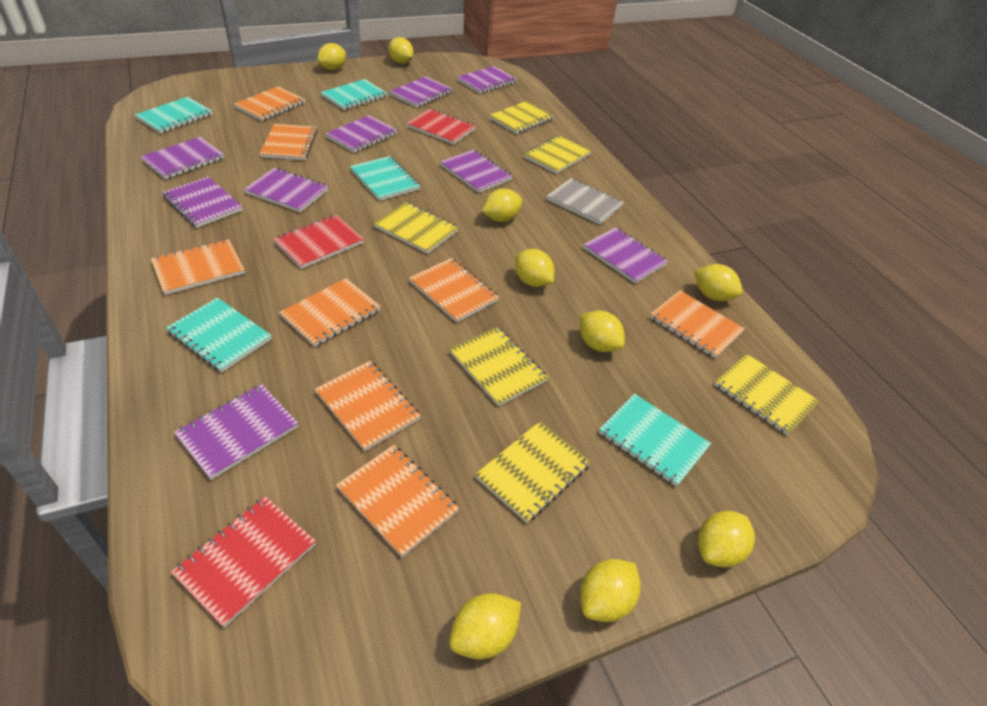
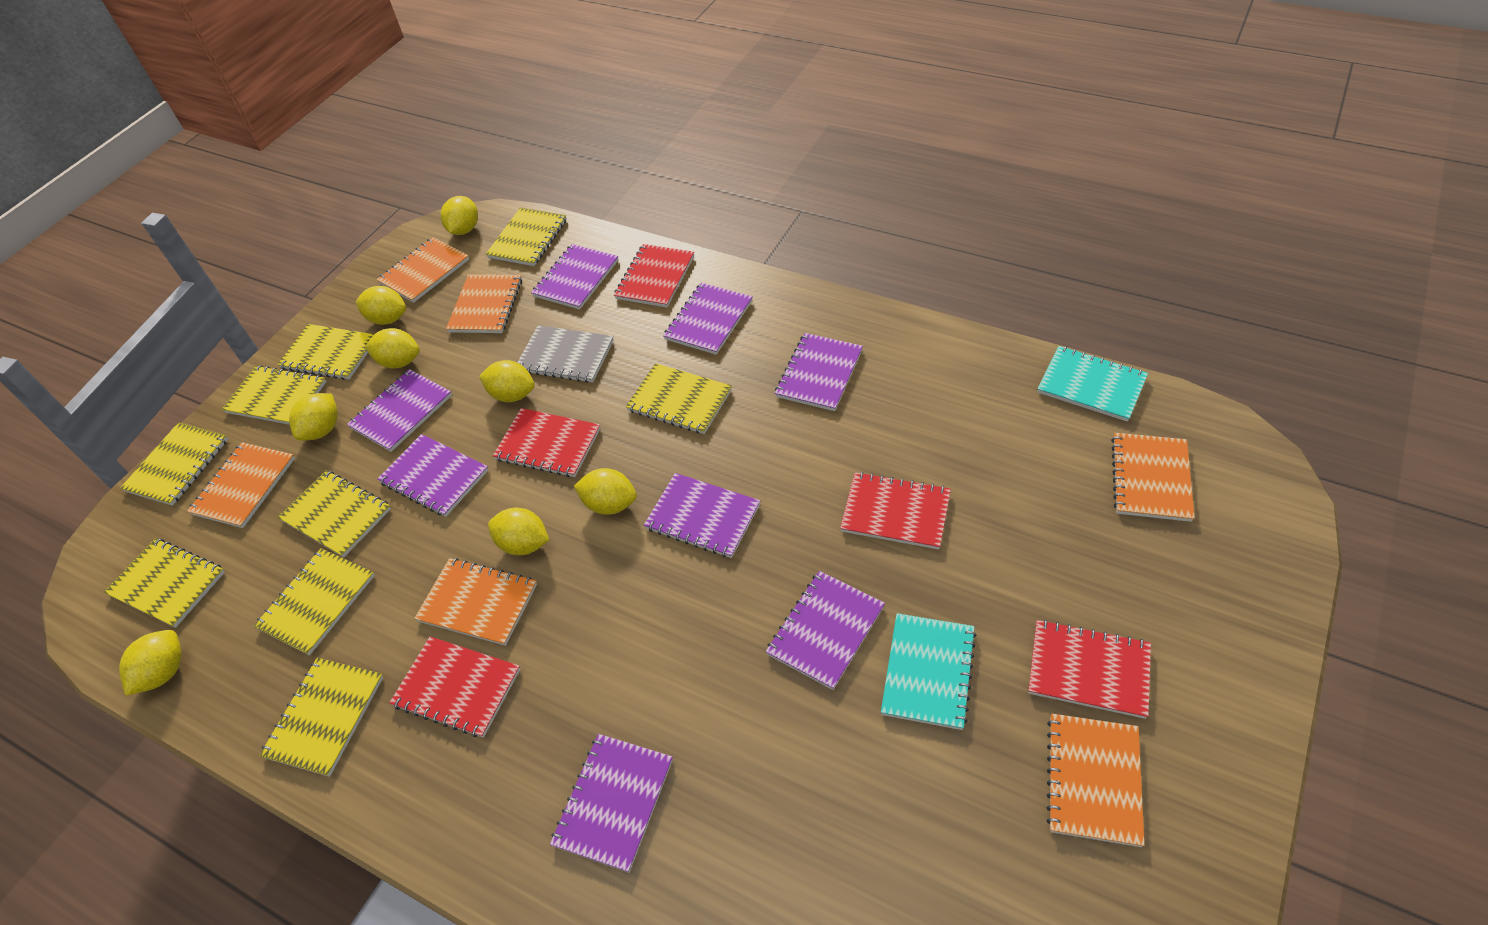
orange notebook: 8 -> 6
purple notebook: 9 -> 8
red notebook: 3 -> 5
turquoise notebook: 5 -> 2
yellow lemon: 9 -> 8
yellow notebook: 6 -> 9

